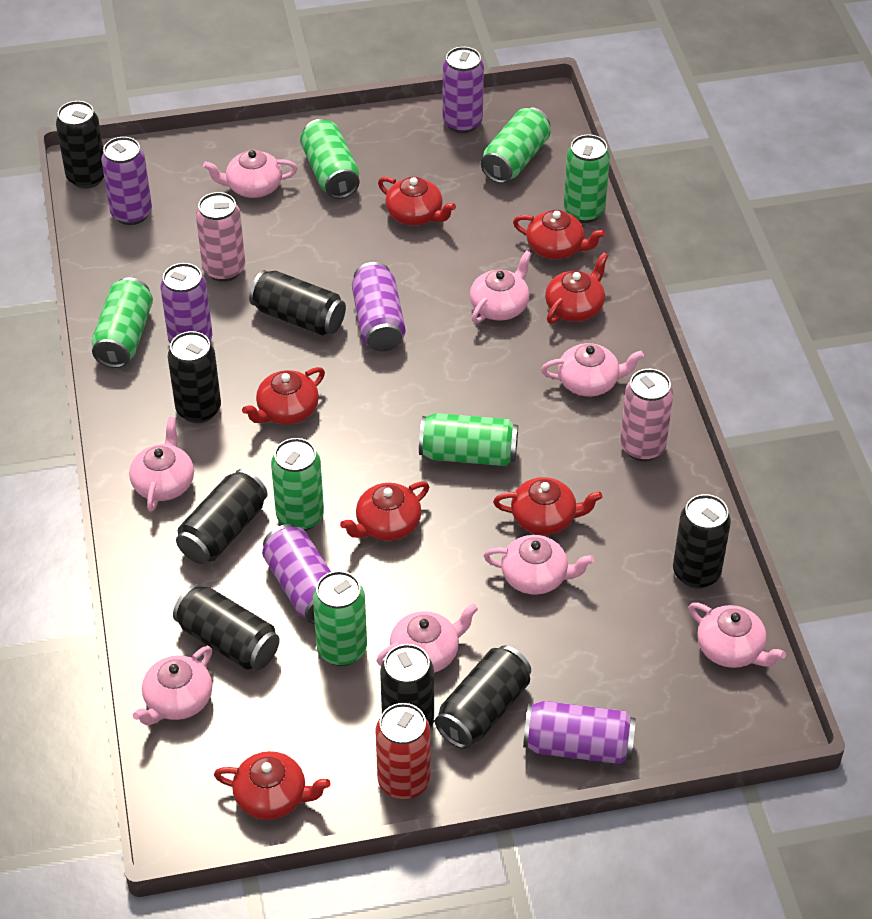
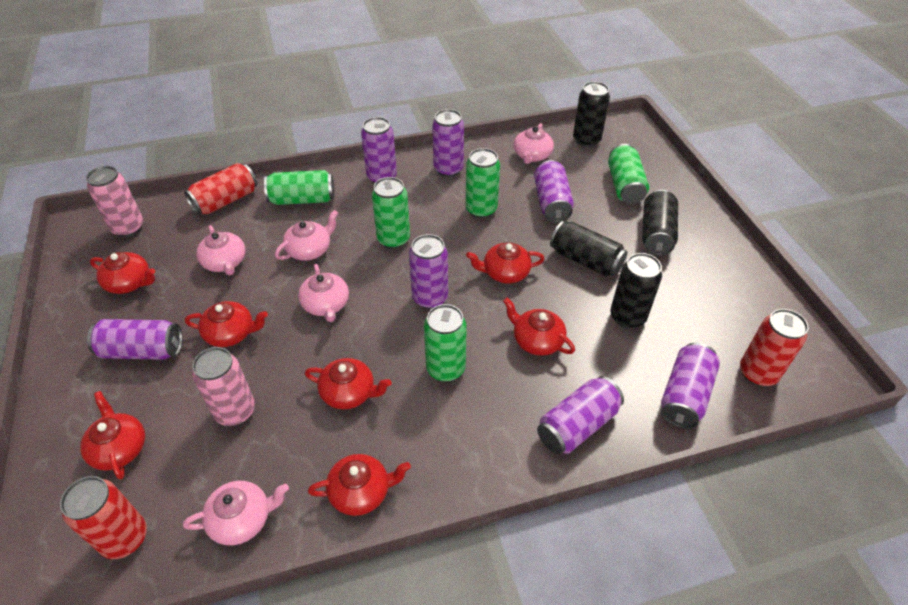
black can: 8 -> 4
green can: 7 -> 5
pink teapot: 8 -> 5
purple can: 6 -> 7
red can: 1 -> 3

